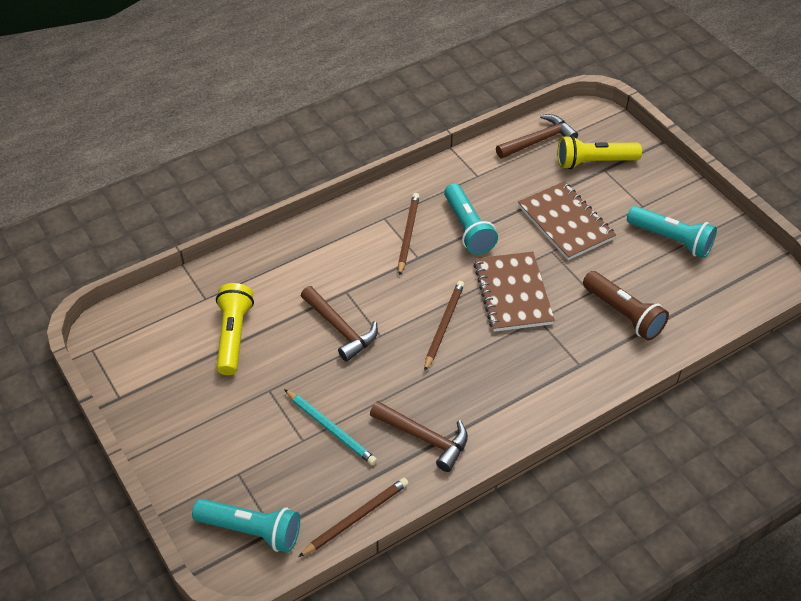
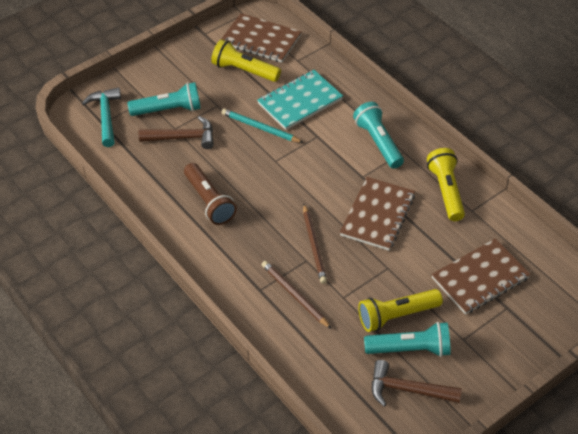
brown hammer: 3 -> 2
brown notebook: 2 -> 3
brown pencil: 3 -> 2
turquoise hammer: 0 -> 1
turquoise notebook: 0 -> 1
yellow flashlight: 2 -> 3

